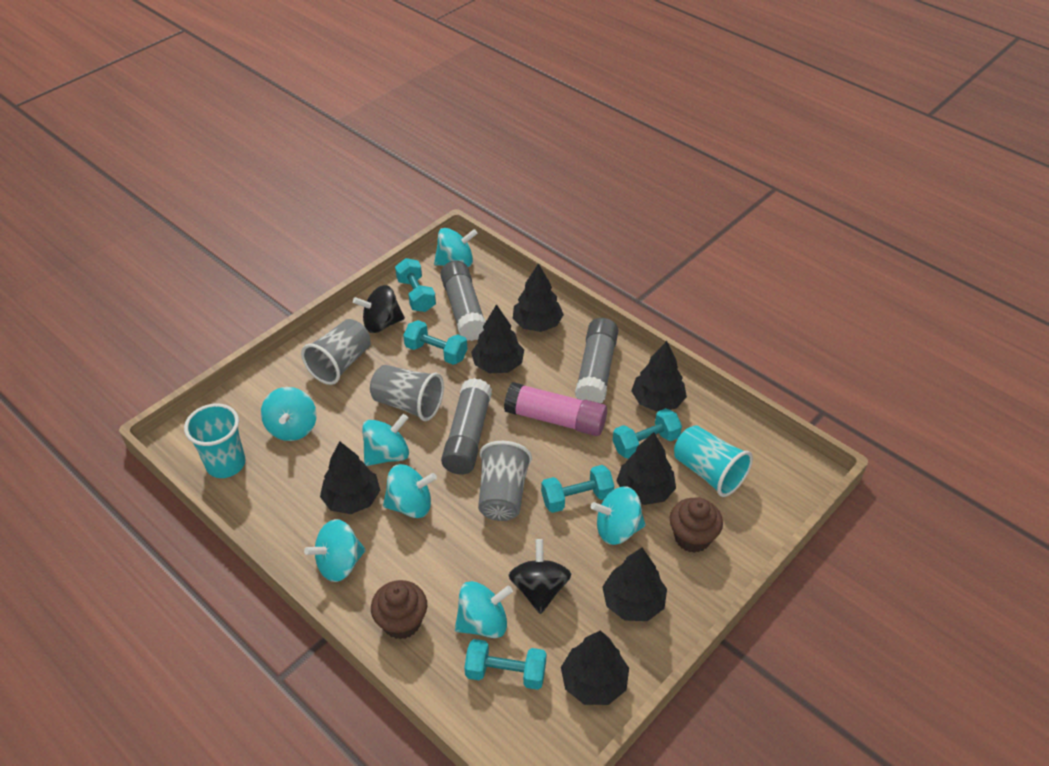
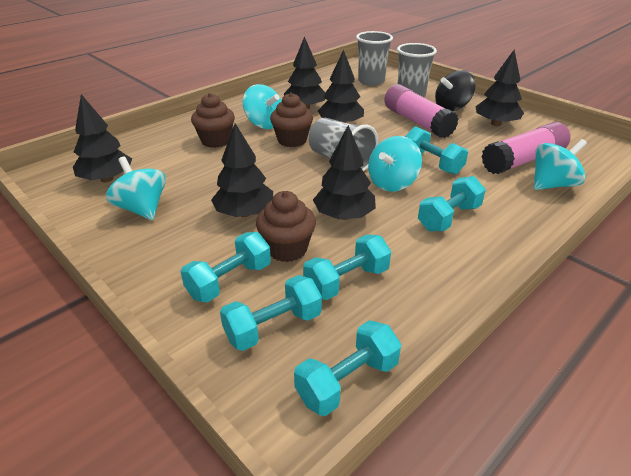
black spinning top: 2 -> 1
black tree: 7 -> 6
brown cupcake: 2 -> 3
grey glue stick: 3 -> 0
pink glue stick: 1 -> 2
turquoise cup: 2 -> 0
turquoise dumbbell: 5 -> 6
turquoise spinning top: 7 -> 4

